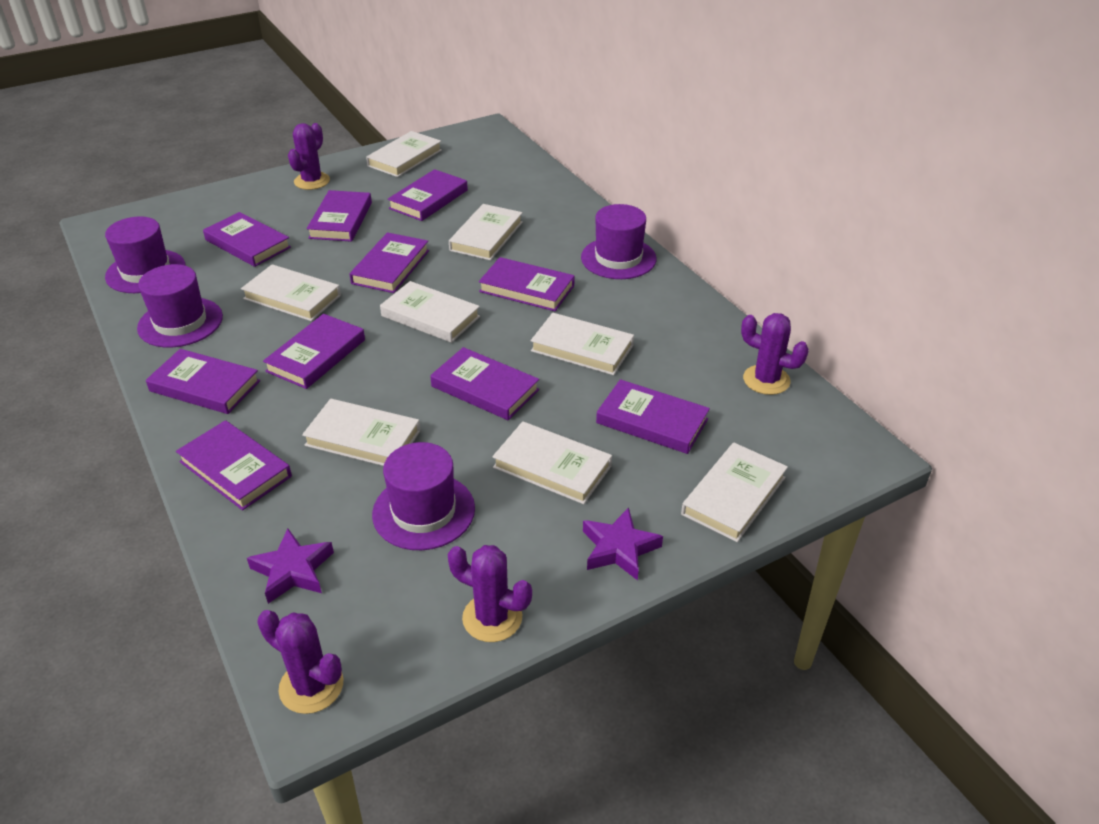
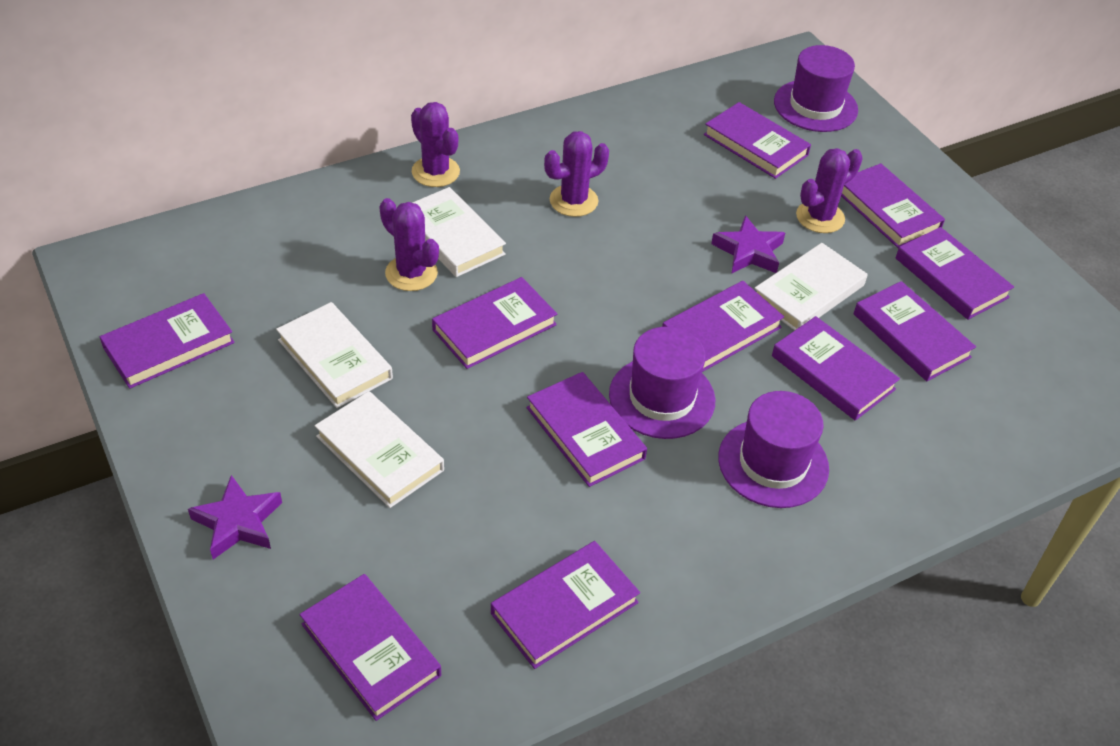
purple book: 10 -> 11
purple hat: 4 -> 3
white book: 8 -> 4

